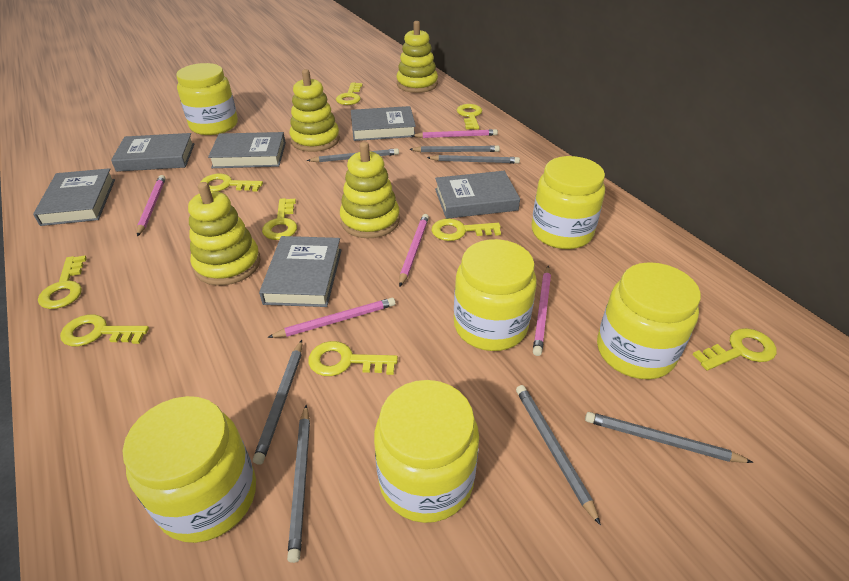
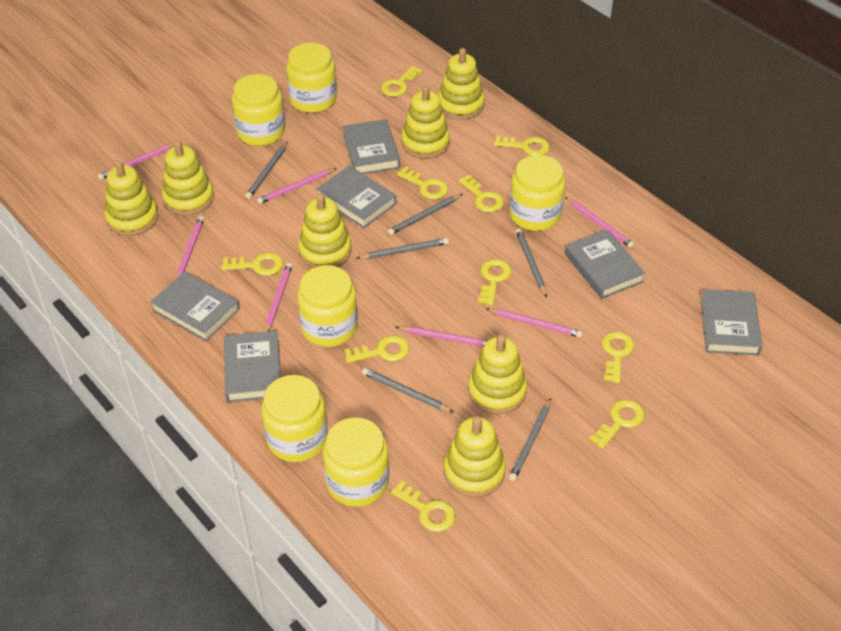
grey pencil: 7 -> 6
pink pencil: 5 -> 7
yellow key: 9 -> 10
yellow stacking toy: 4 -> 7

